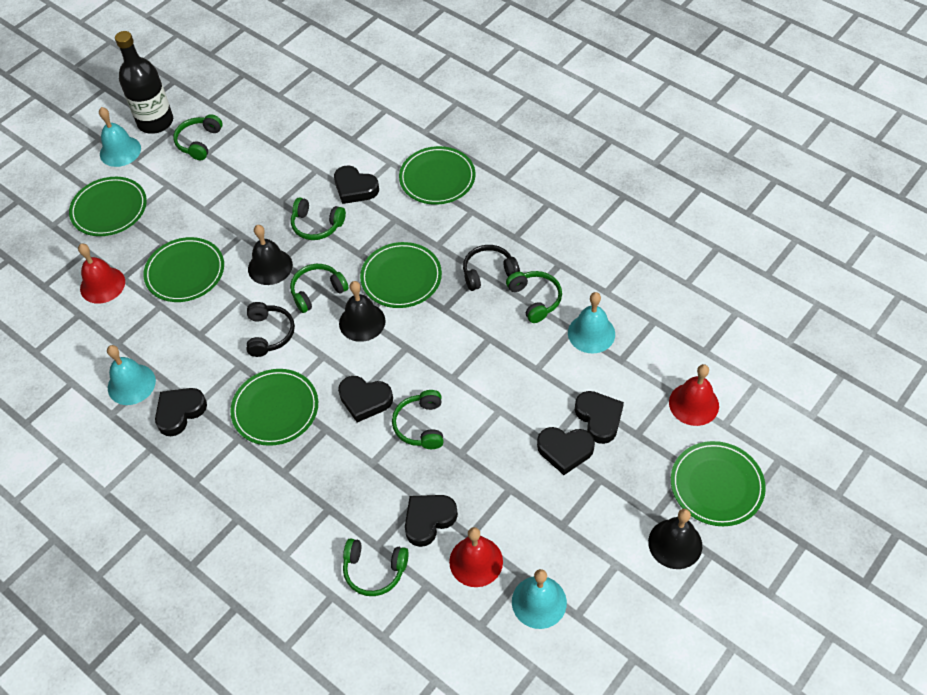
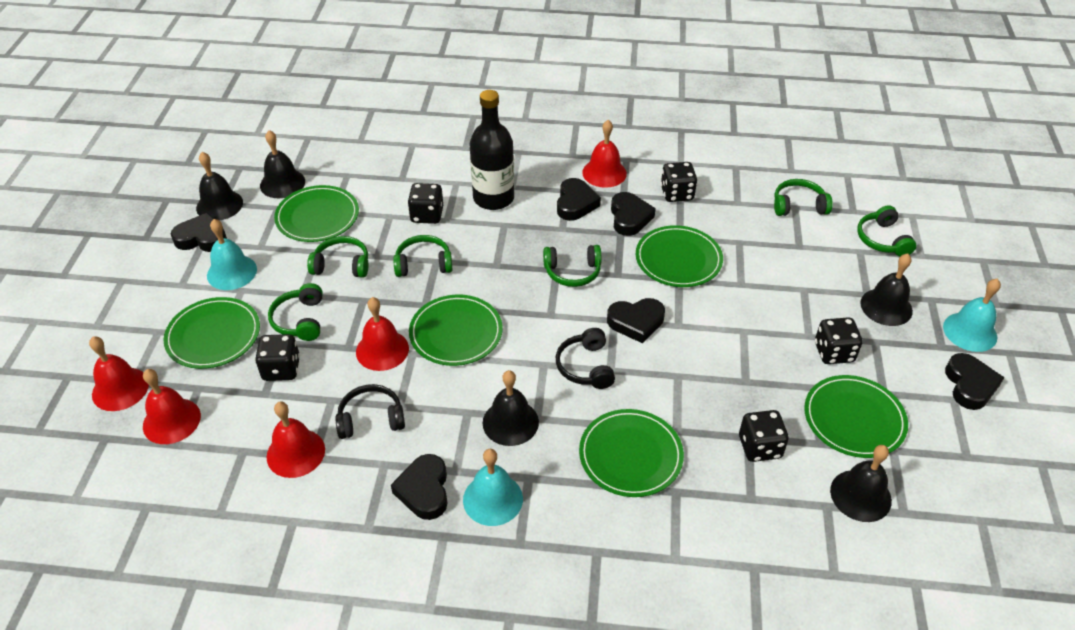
black bell: 3 -> 5
black dice: 0 -> 5
red bell: 3 -> 5
turquoise bell: 4 -> 3

